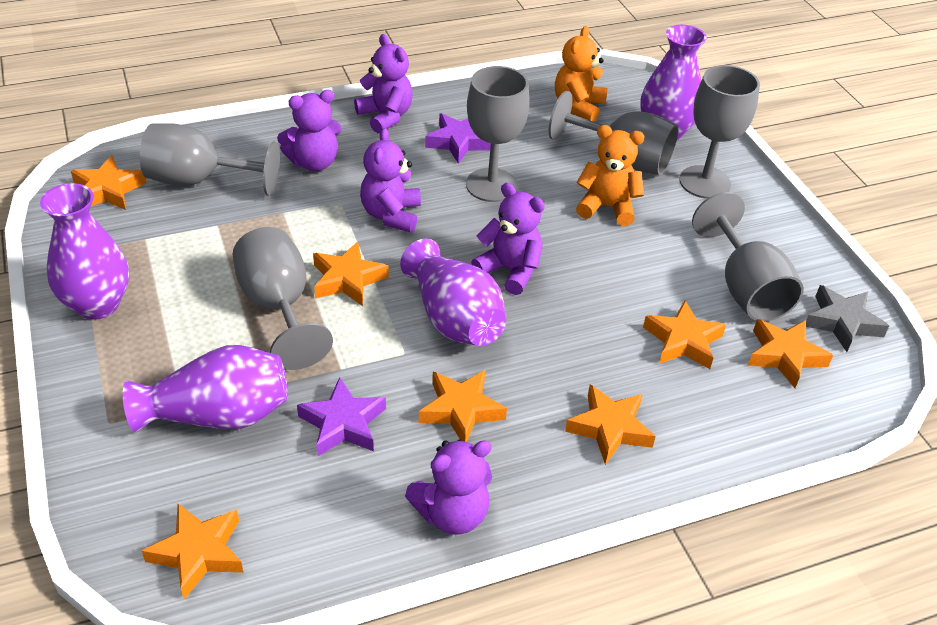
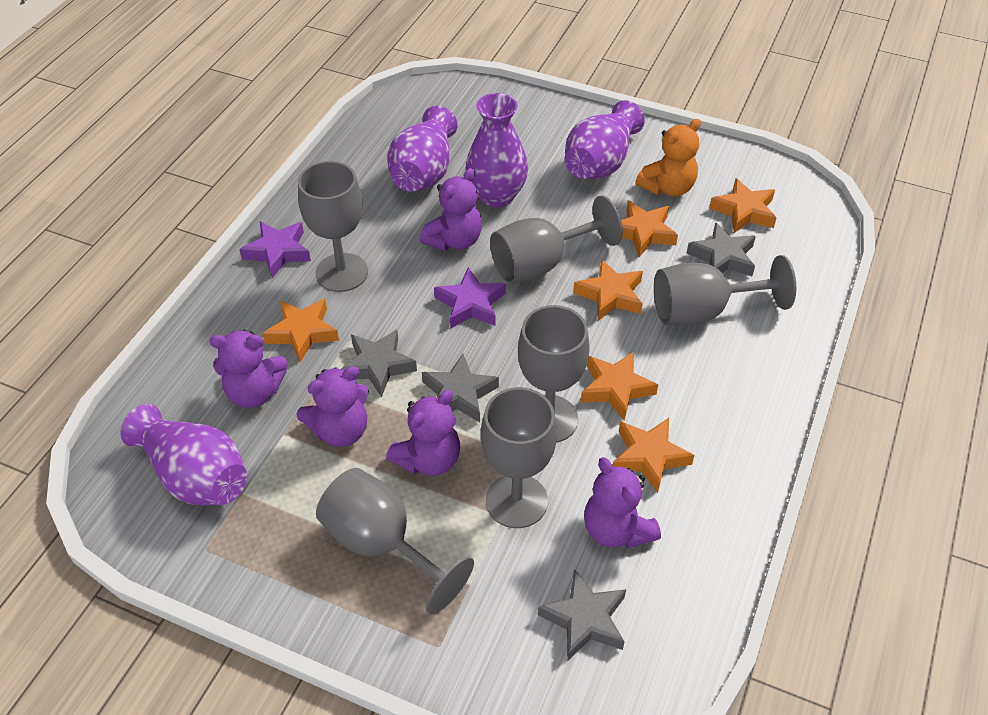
grey star: 1 -> 4
orange star: 7 -> 6
orange teddy bear: 2 -> 1

